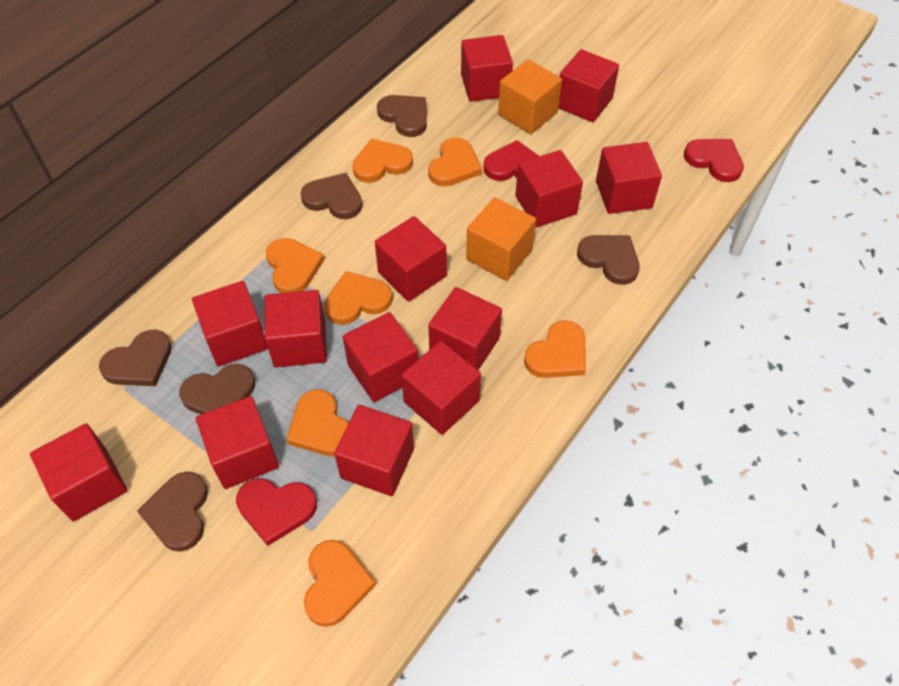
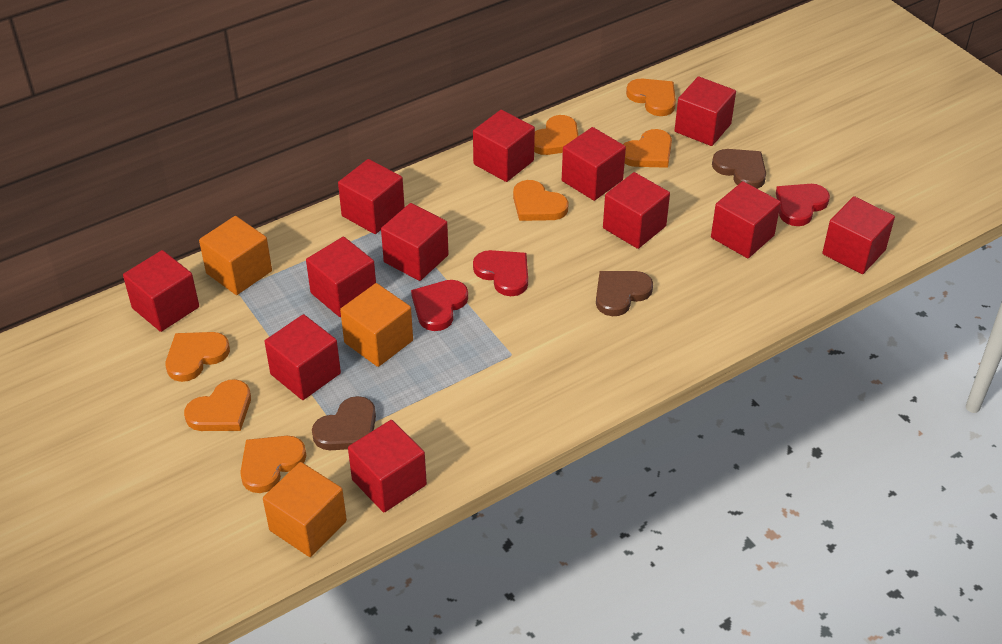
brown heart: 6 -> 3
orange cube: 2 -> 3
red cube: 13 -> 12

